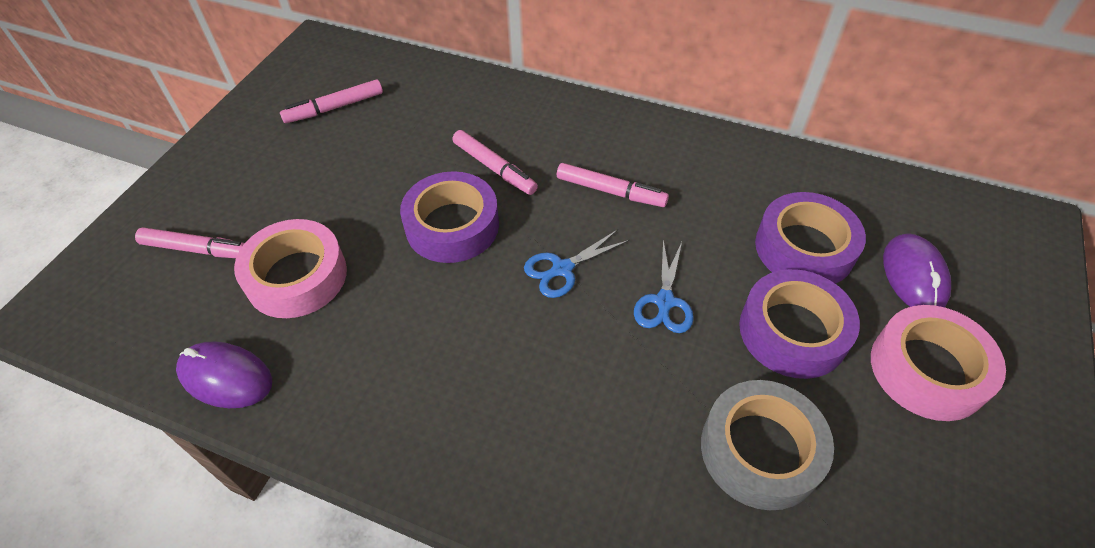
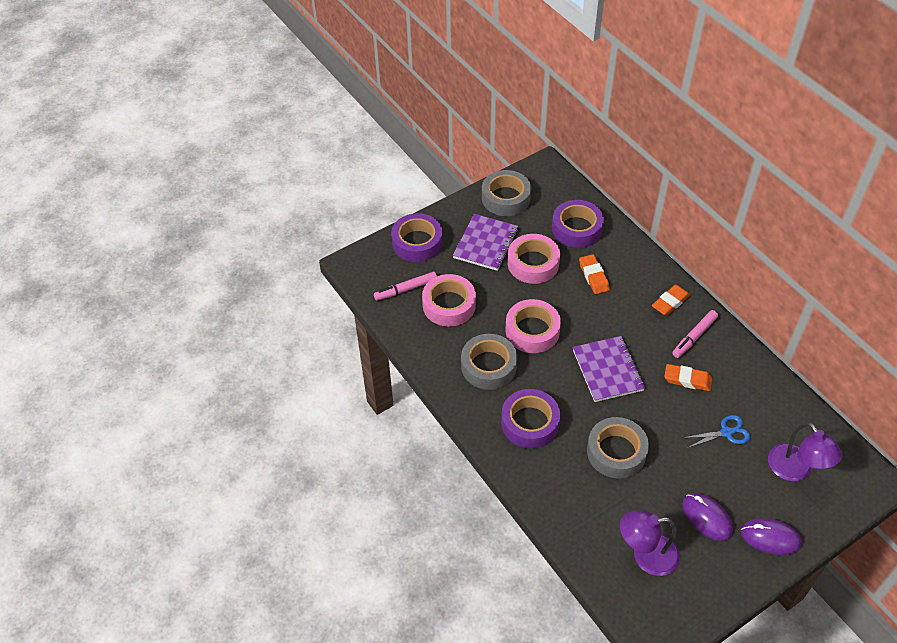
blue scissors: 2 -> 1
grey tape: 1 -> 3
orange eraser: 0 -> 3
pink marker: 4 -> 2
pink tape: 2 -> 3
purple lamp: 0 -> 2
purple notebook: 0 -> 2

